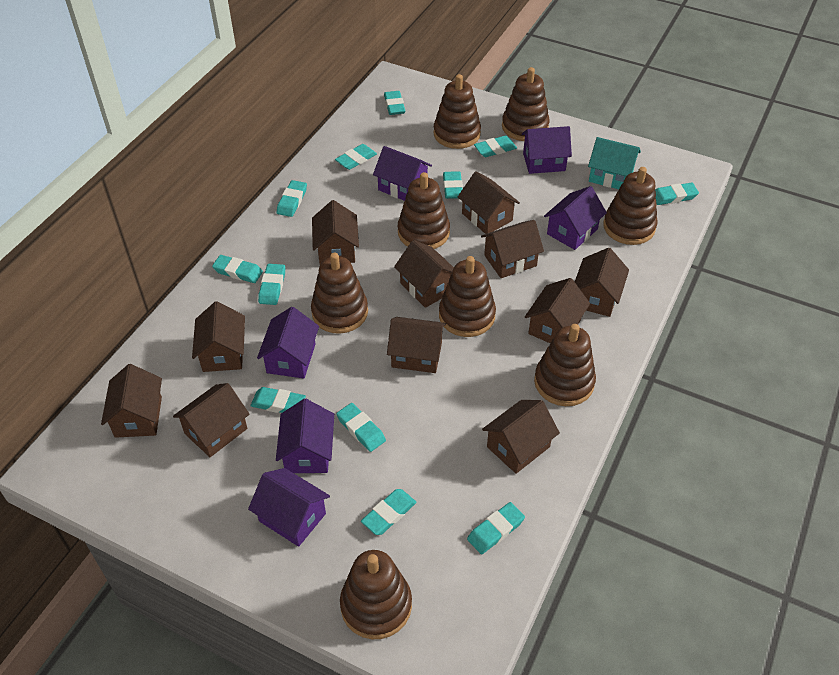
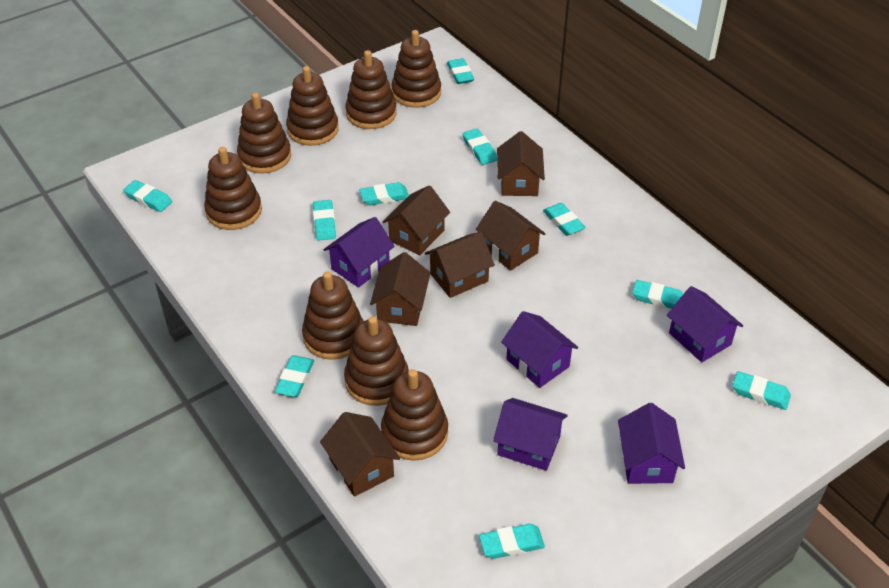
brown house: 11 -> 6
purple house: 6 -> 5
turquoise eraser: 12 -> 10
turquoise house: 1 -> 0

